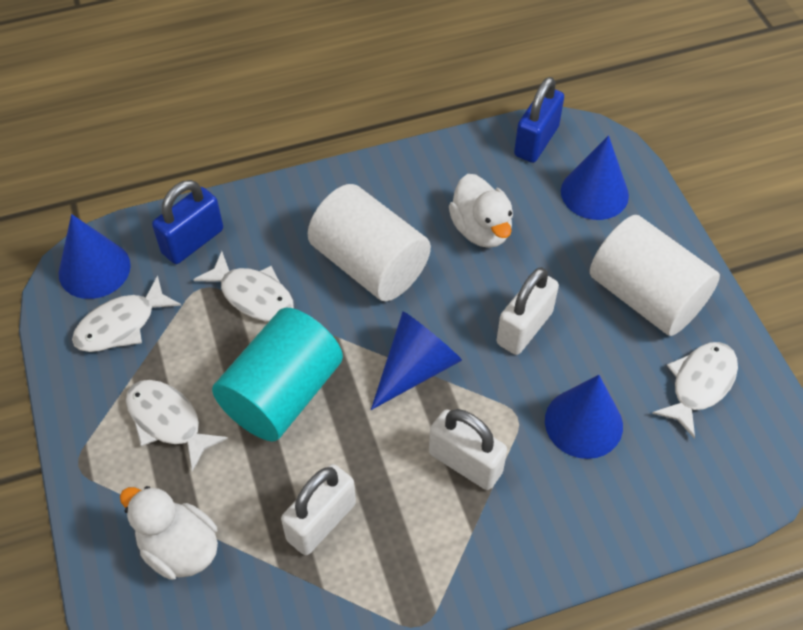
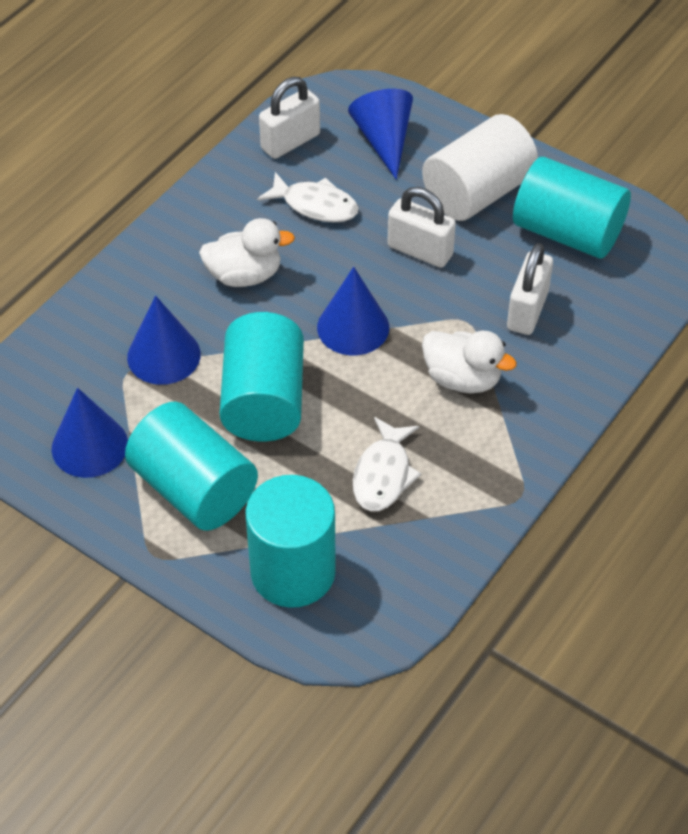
blue padlock: 2 -> 0
turquoise cylinder: 1 -> 4
white cylinder: 2 -> 1
white fish: 4 -> 2

